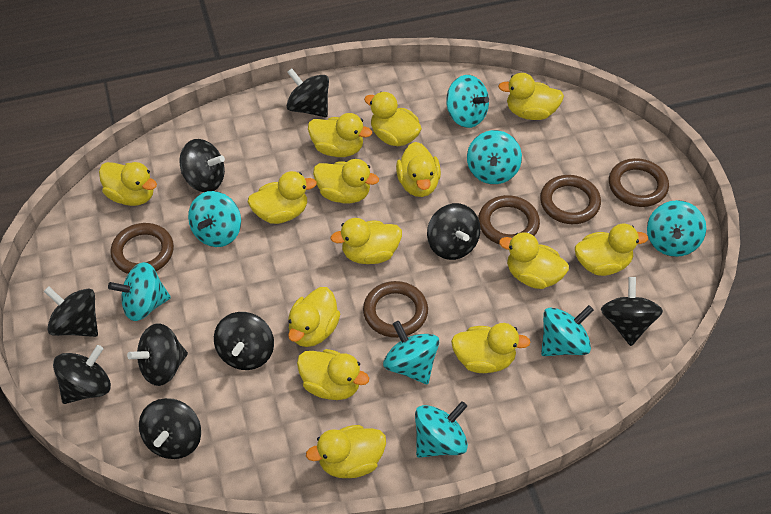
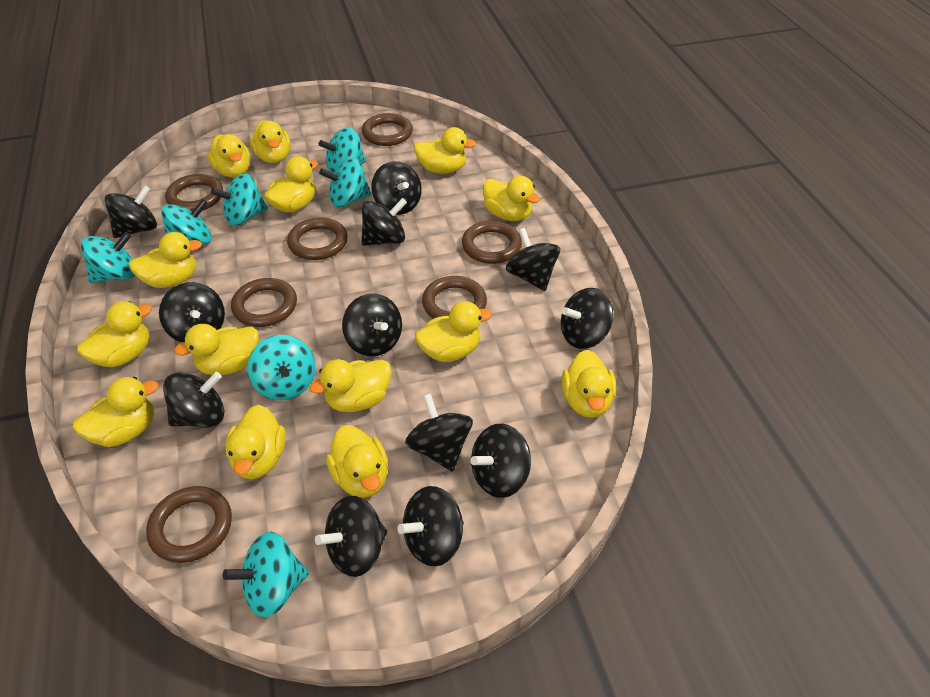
black spinning top: 9 -> 12
brown ring: 5 -> 7
turquoise spinning top: 8 -> 7

